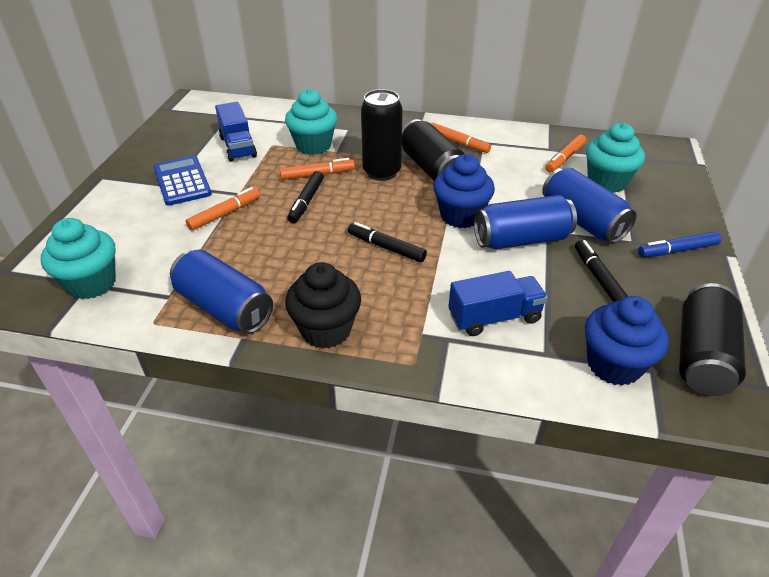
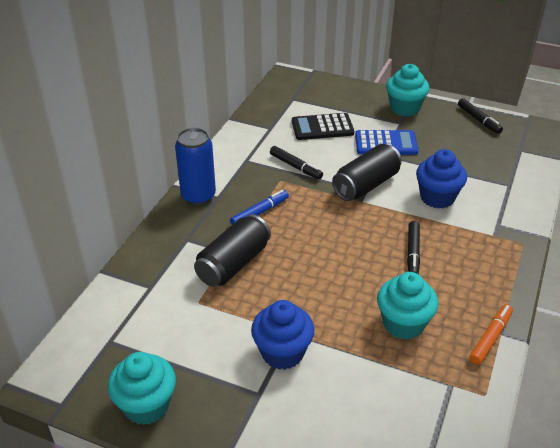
black calculator: 0 -> 1
black can: 3 -> 2
black cupcake: 1 -> 0
blue can: 3 -> 1
blue truck: 2 -> 0
orange marker: 4 -> 1

